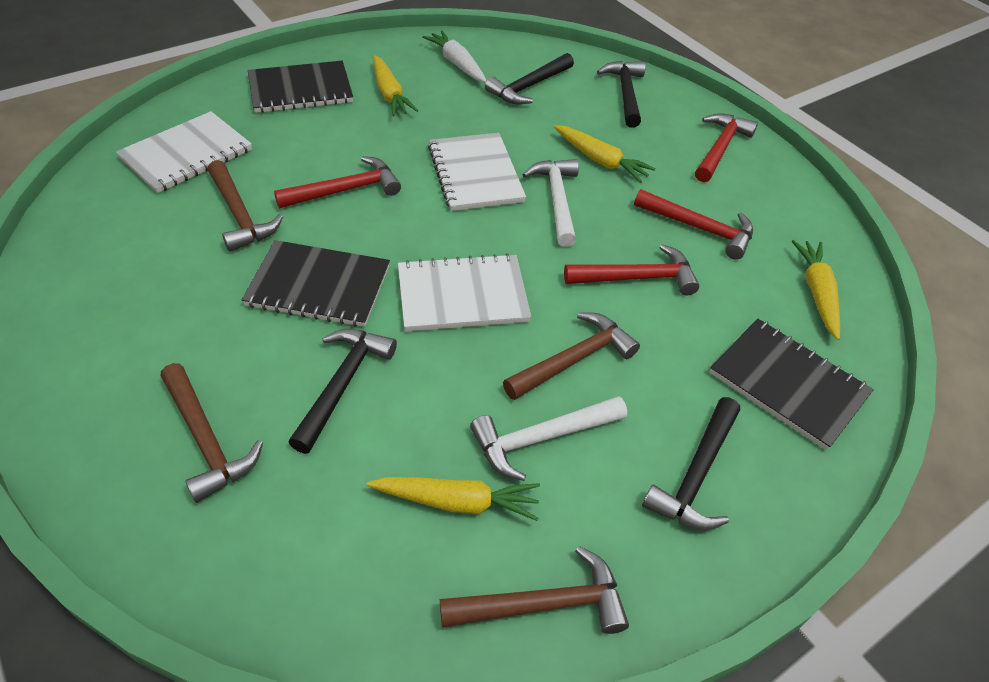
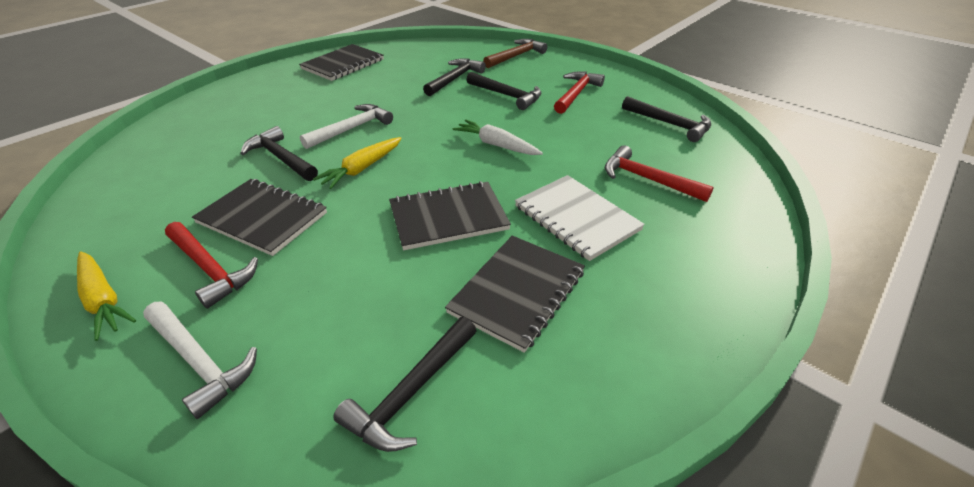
black hammer: 4 -> 5
black notebook: 3 -> 4
brown hammer: 4 -> 1
red hammer: 4 -> 3
white notebook: 3 -> 1
yellow carrot: 4 -> 2

